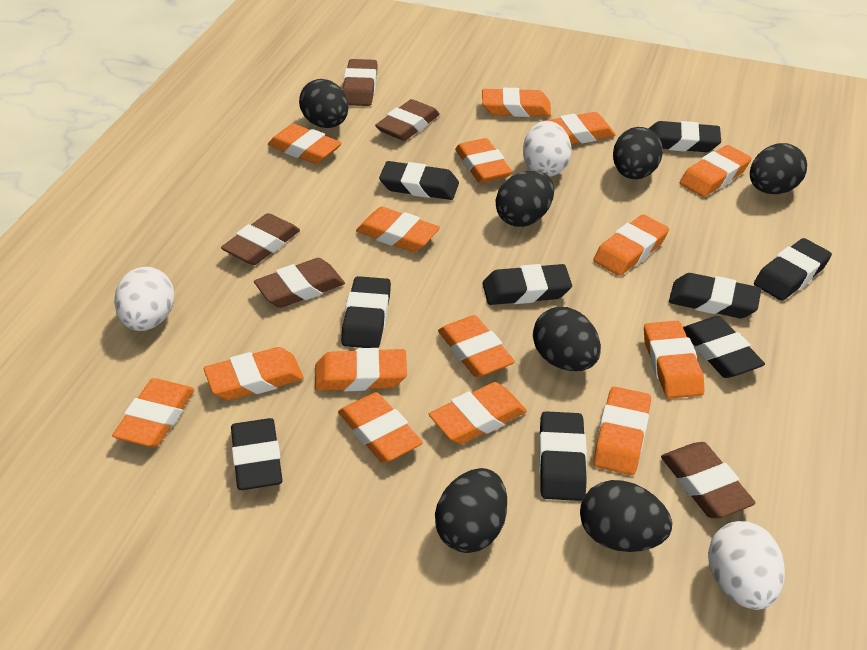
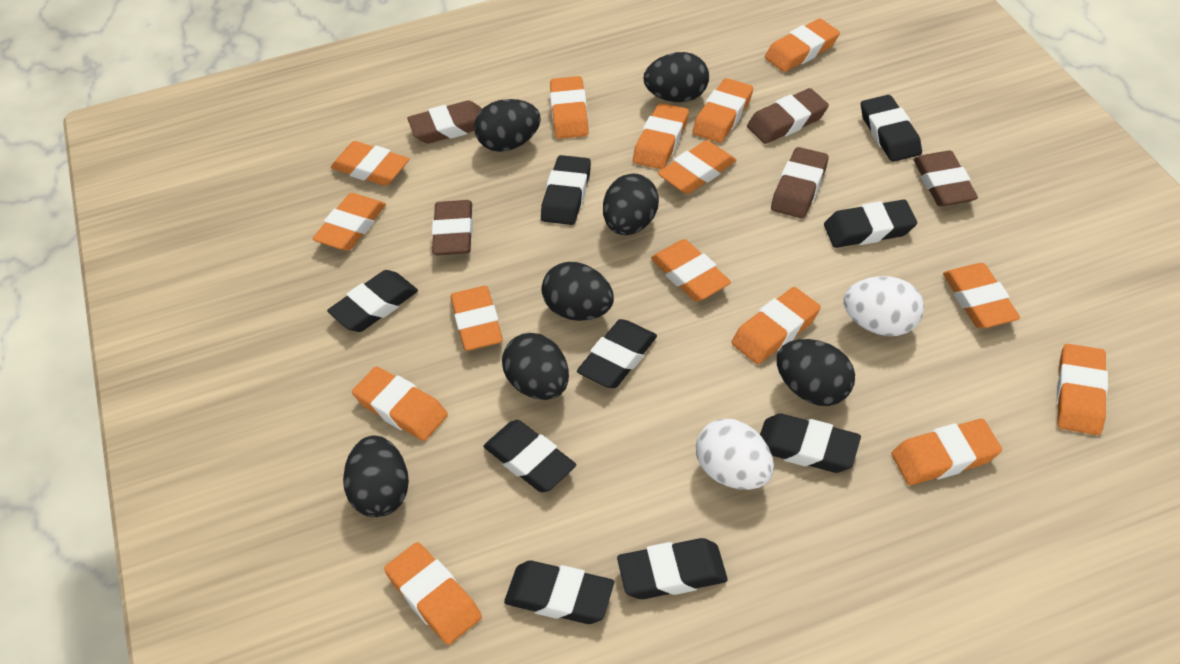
white egg: 3 -> 2

